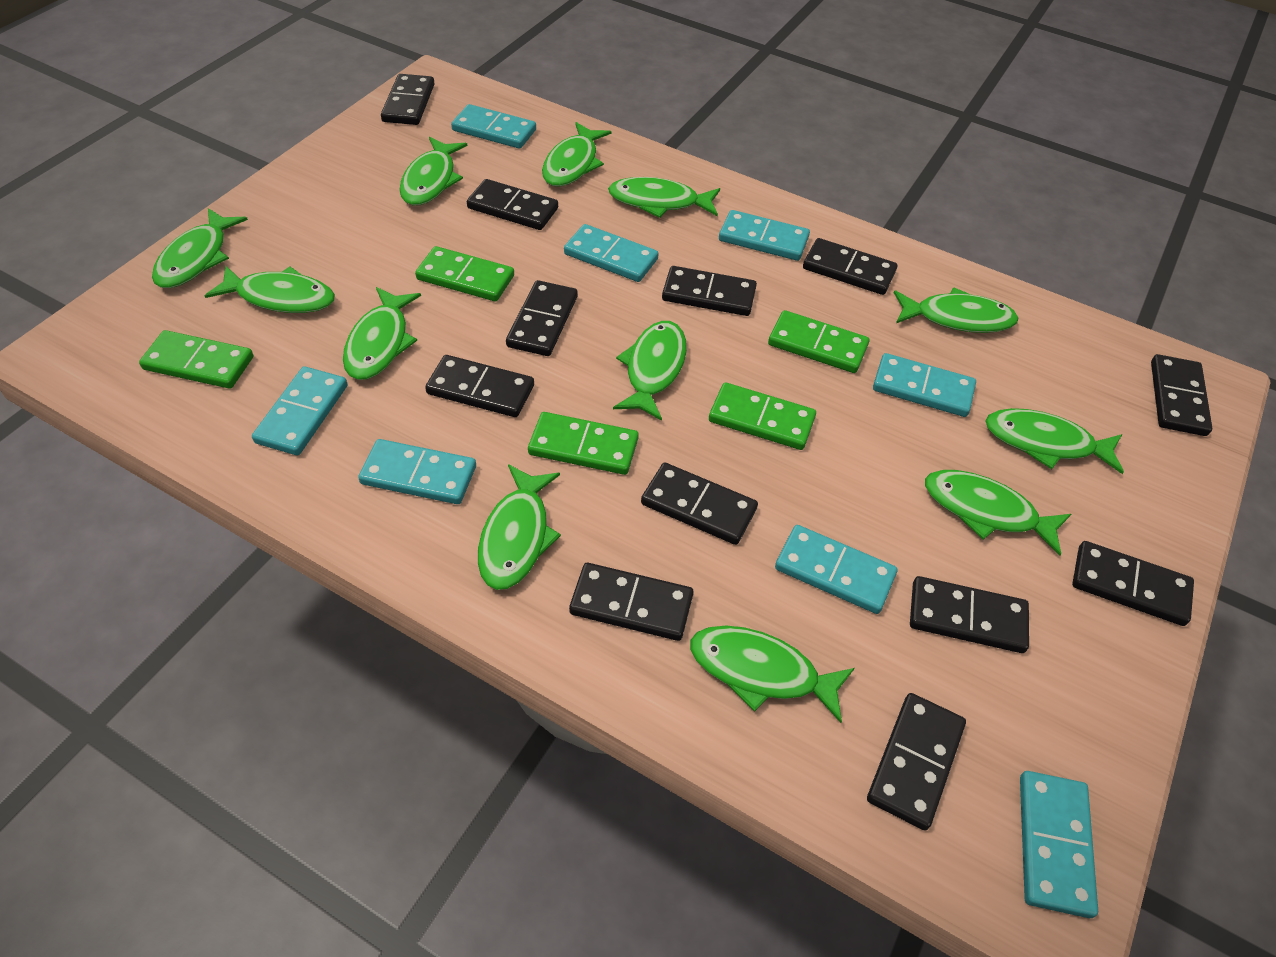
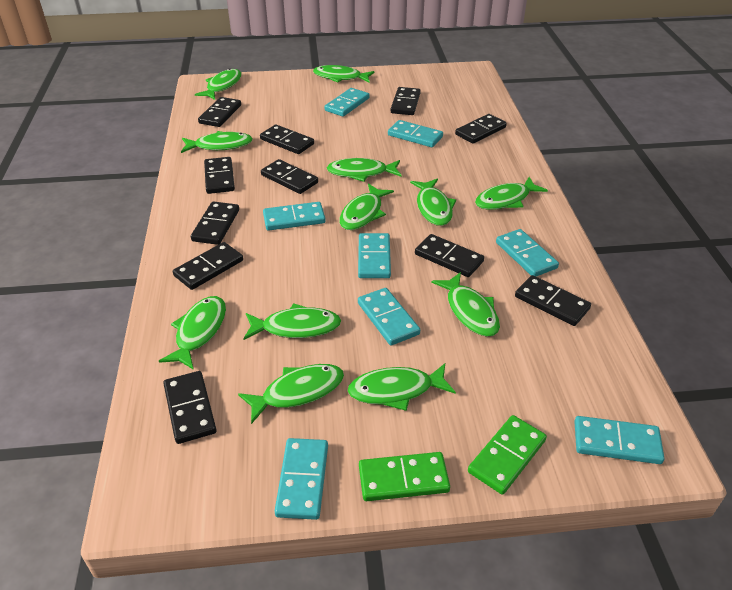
black domino: 12 -> 11
green domino: 5 -> 2

